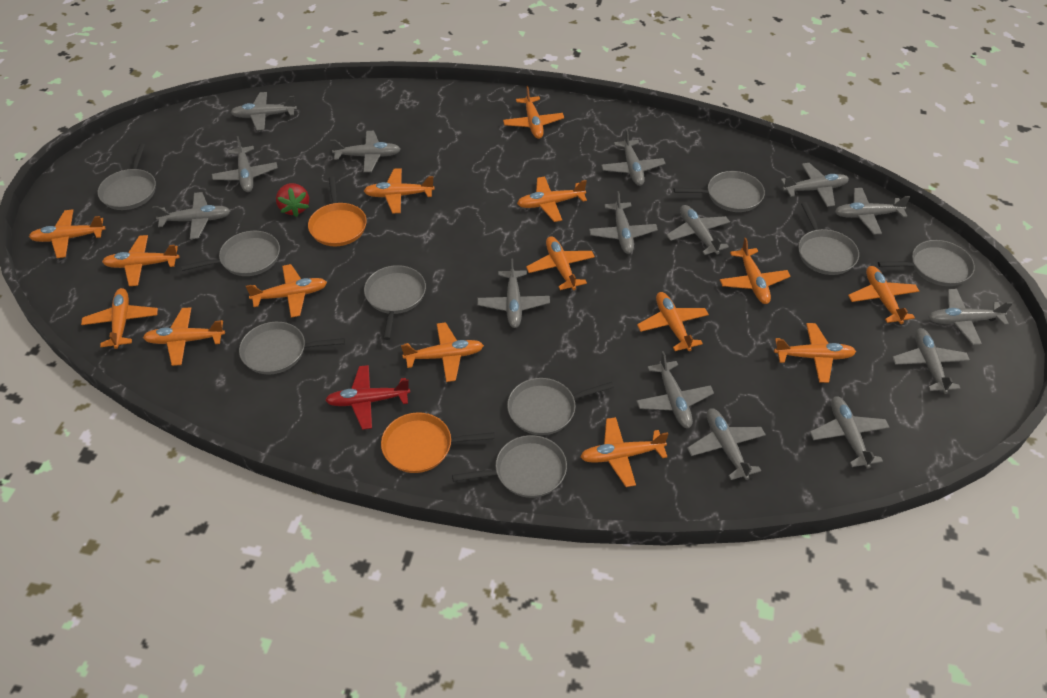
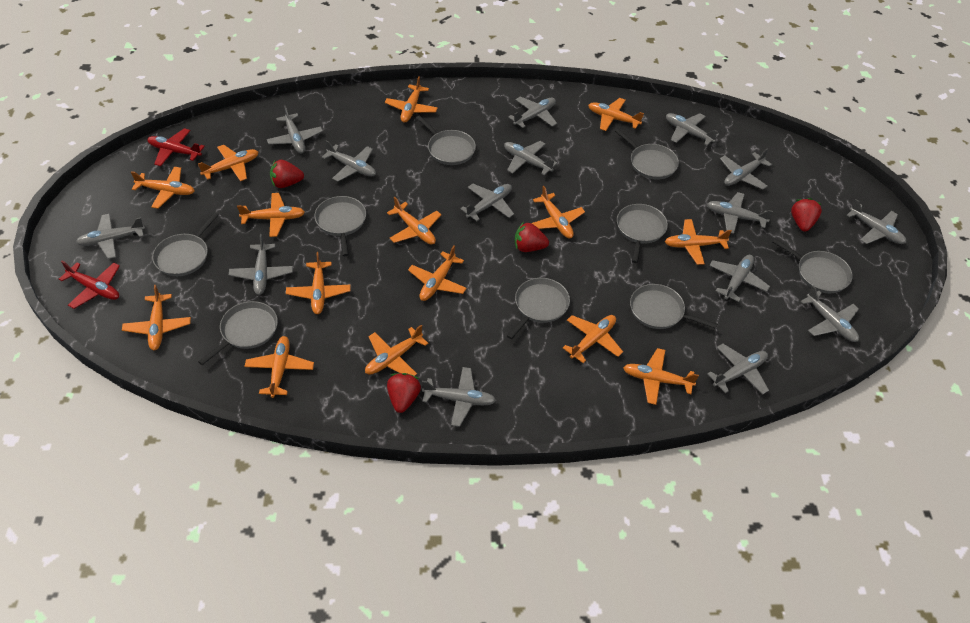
orange pan: 2 -> 0
red plane: 1 -> 2
red strawberry: 1 -> 4

